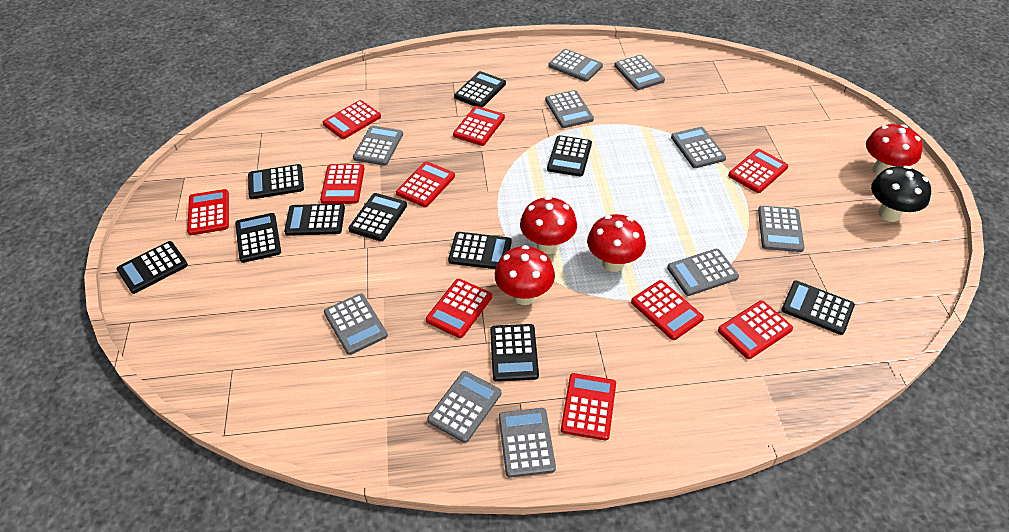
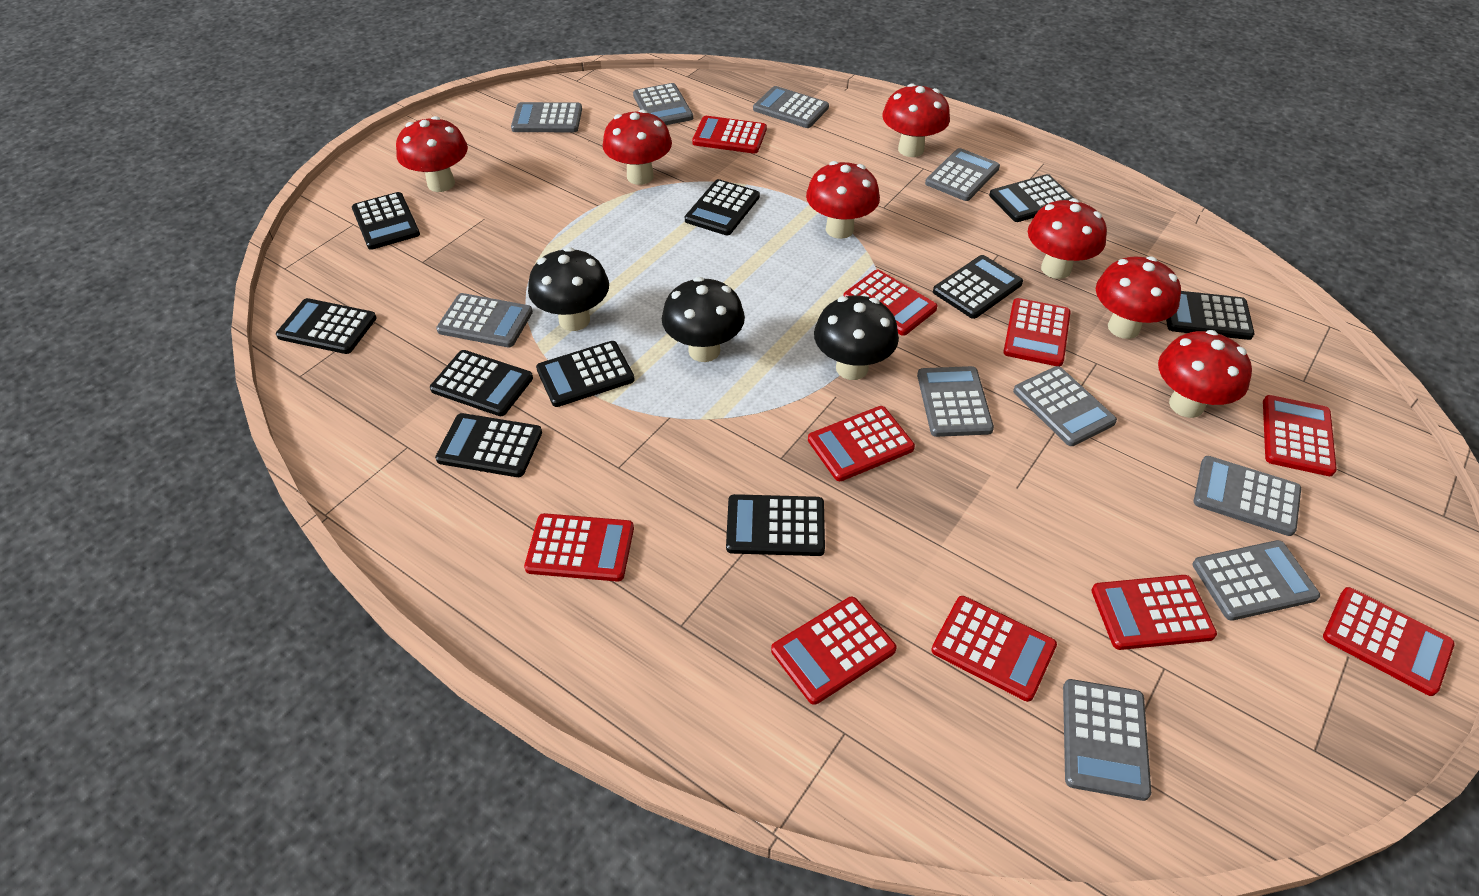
black mushroom: 1 -> 3
red mushroom: 4 -> 7

